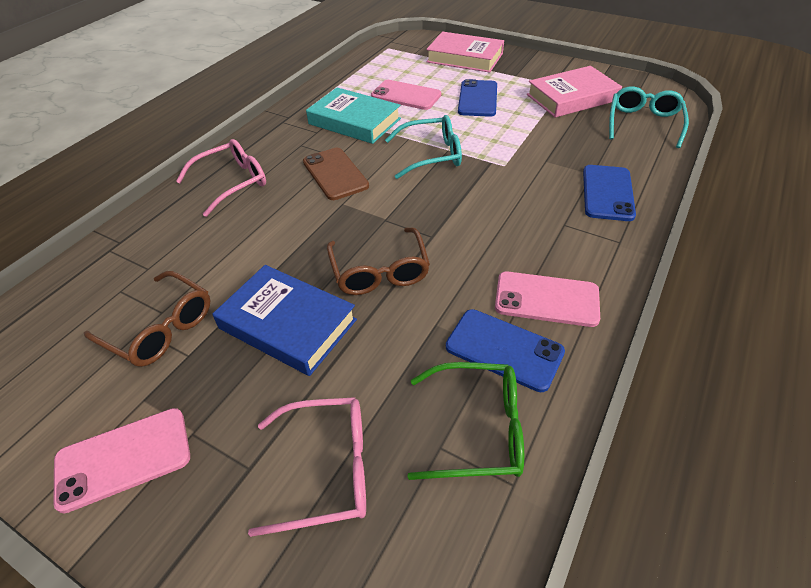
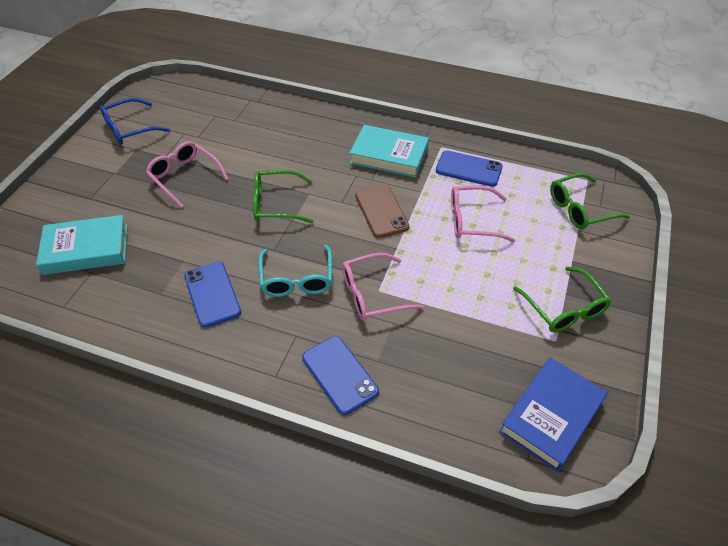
blue glasses: 0 -> 1
brown glasses: 2 -> 0
green glasses: 1 -> 3
pink book: 2 -> 0
pink glasses: 2 -> 3
pink phone: 3 -> 0
turquoise book: 1 -> 2
turquoise glasses: 2 -> 1

